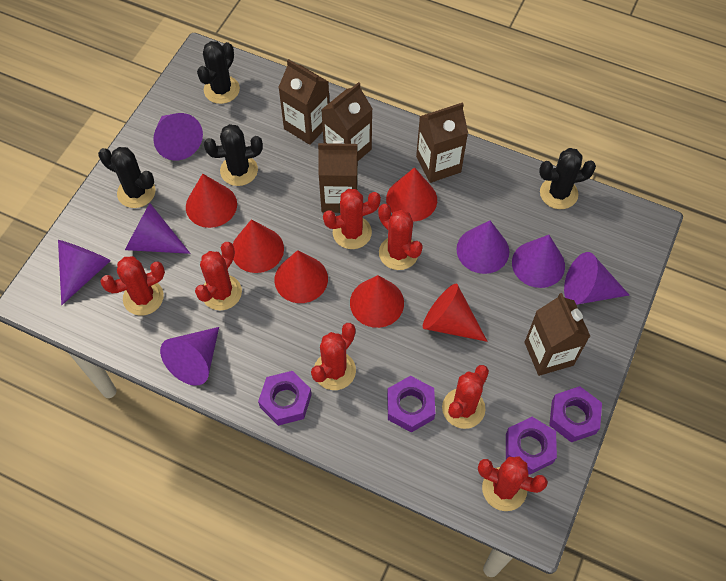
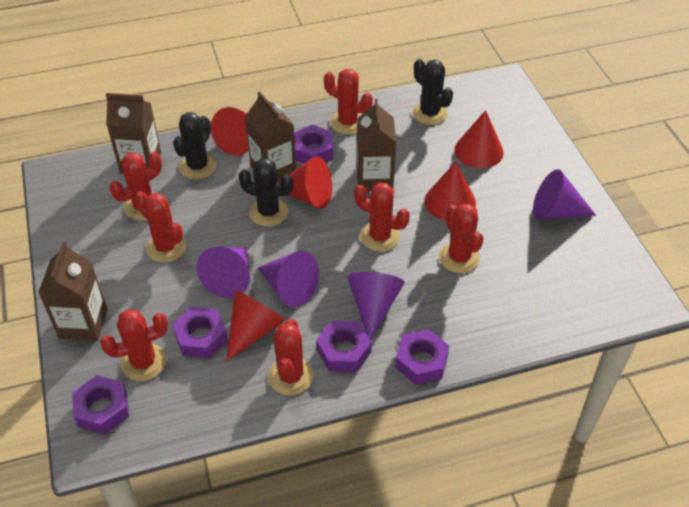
black cactus: 4 -> 3
brown carton: 5 -> 4
purple cone: 7 -> 4
purple nut: 4 -> 5
red cone: 6 -> 5

